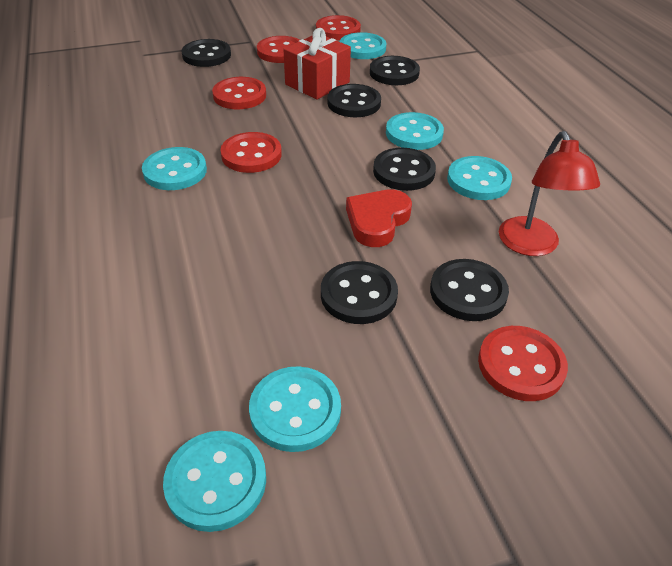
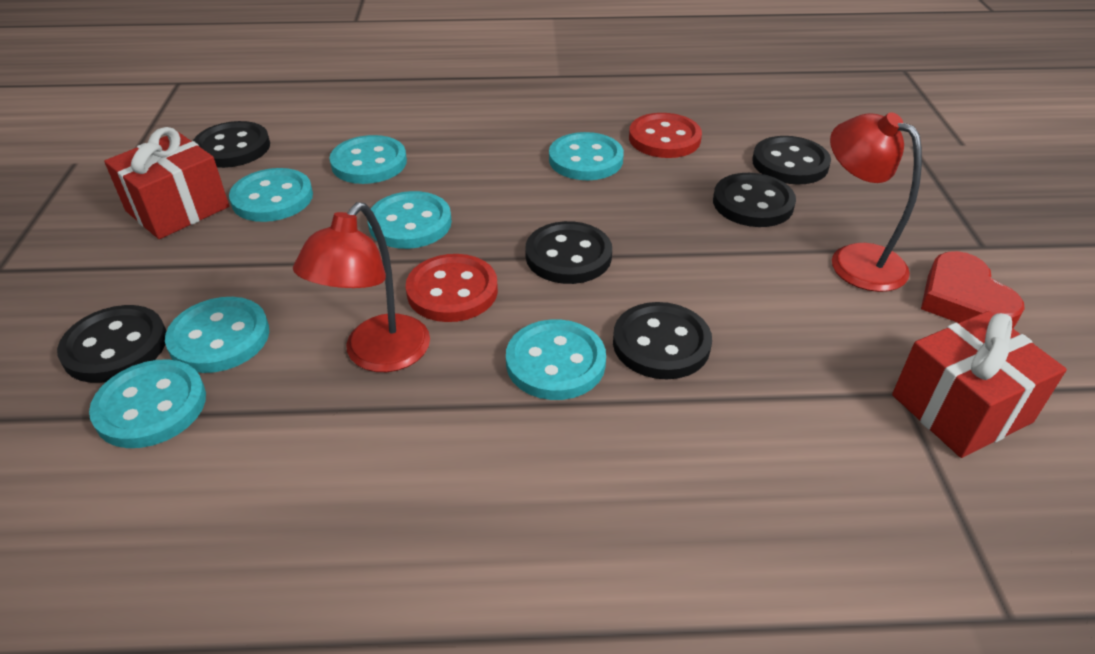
red button: 5 -> 2
red gift: 1 -> 2
red lamp: 1 -> 2
turquoise button: 6 -> 7

